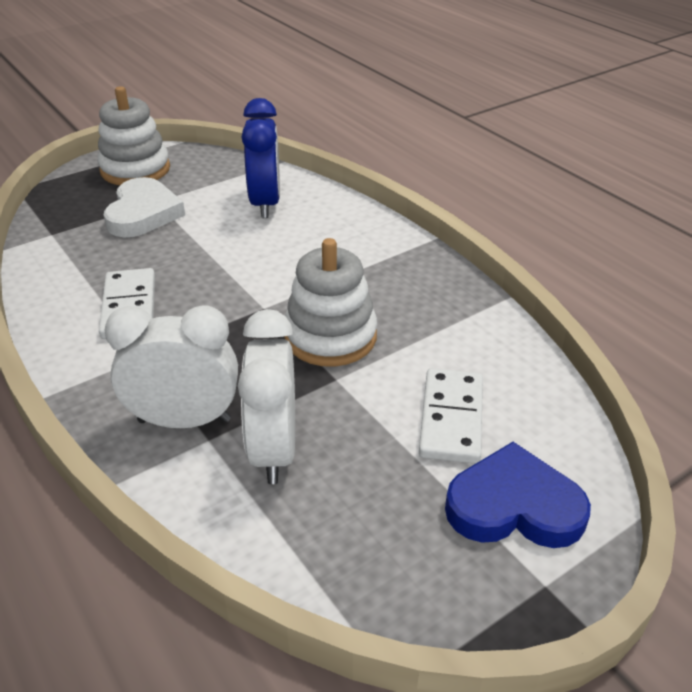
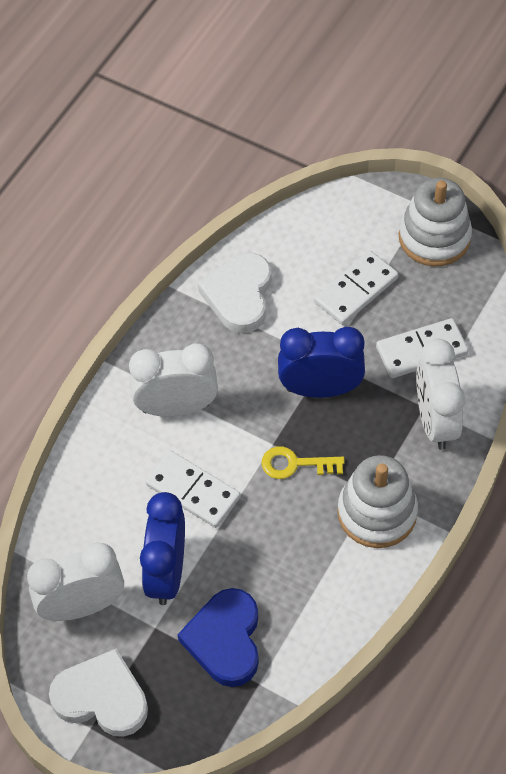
blue clock: 1 -> 2
white clock: 2 -> 3
white domino: 2 -> 3
white heart: 1 -> 2
yellow key: 0 -> 1

